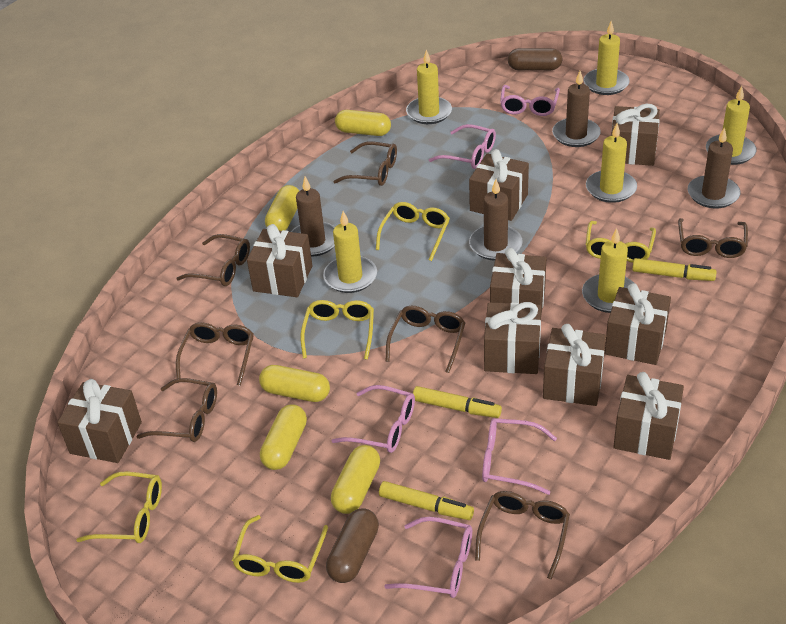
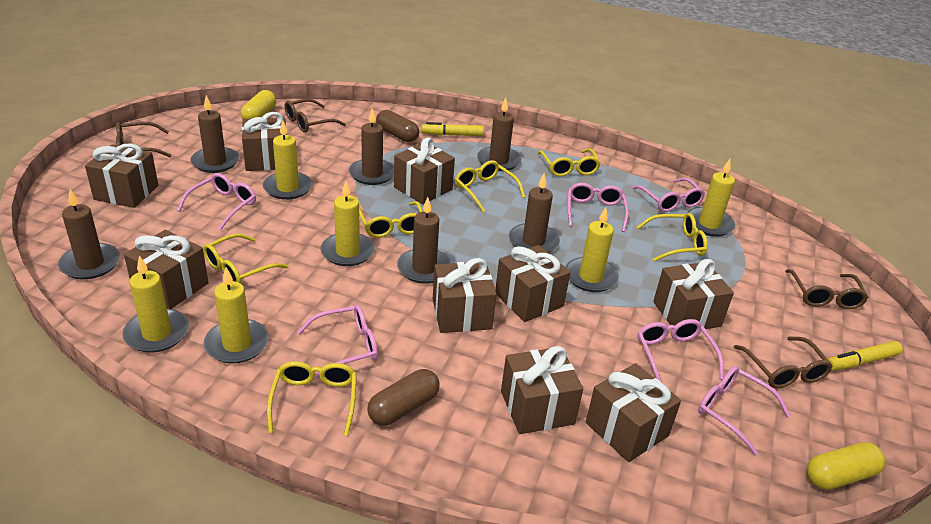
brown candle: 4 -> 6
brown glasses: 7 -> 4
pink glasses: 5 -> 6
yellow capsule: 5 -> 2
yellow glasses: 5 -> 6
yellow marker: 3 -> 2

